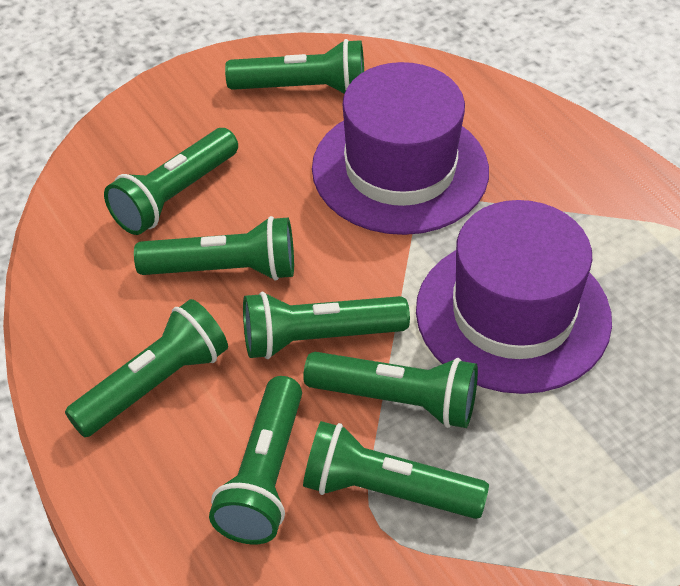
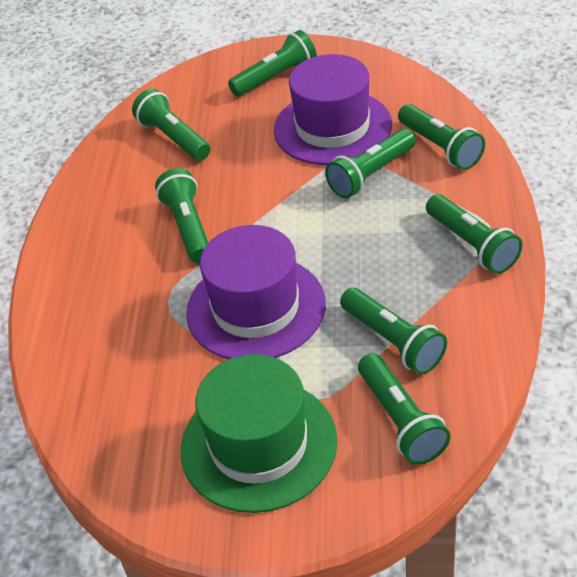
green hat: 0 -> 1

